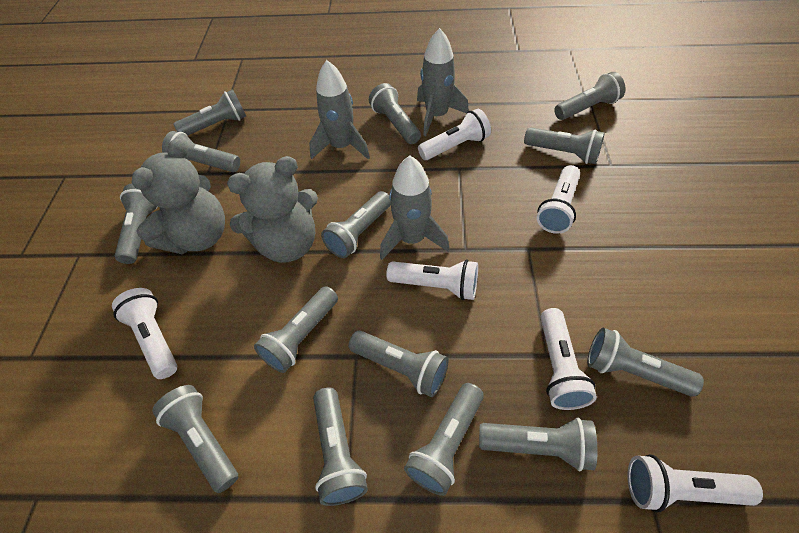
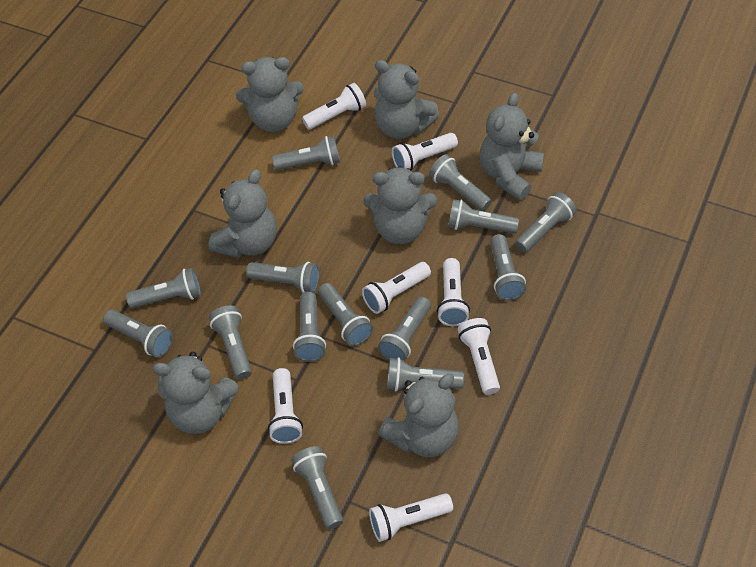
grey rocket: 3 -> 0
grey teddy bear: 2 -> 7
white flashlight: 6 -> 7

